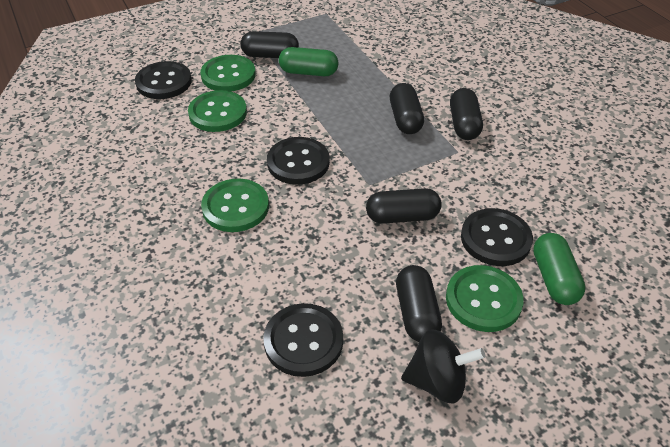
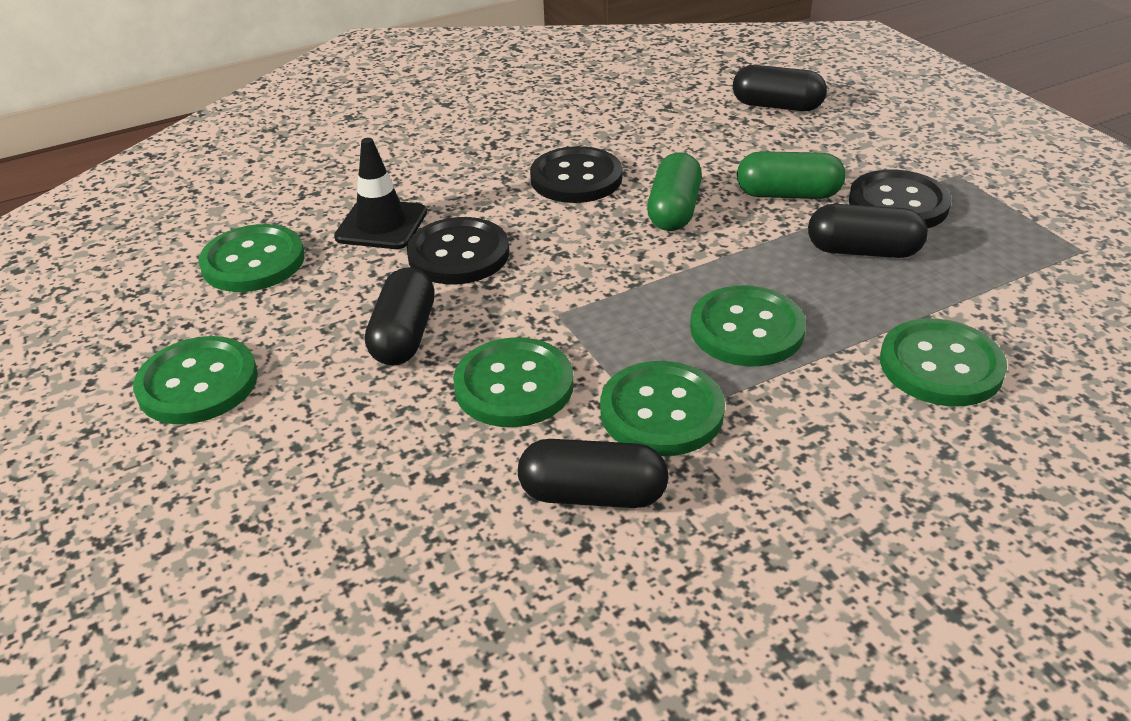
black button: 4 -> 3
black capsule: 5 -> 4
black spinning top: 1 -> 0
black traffic cone: 0 -> 1
green button: 4 -> 6

